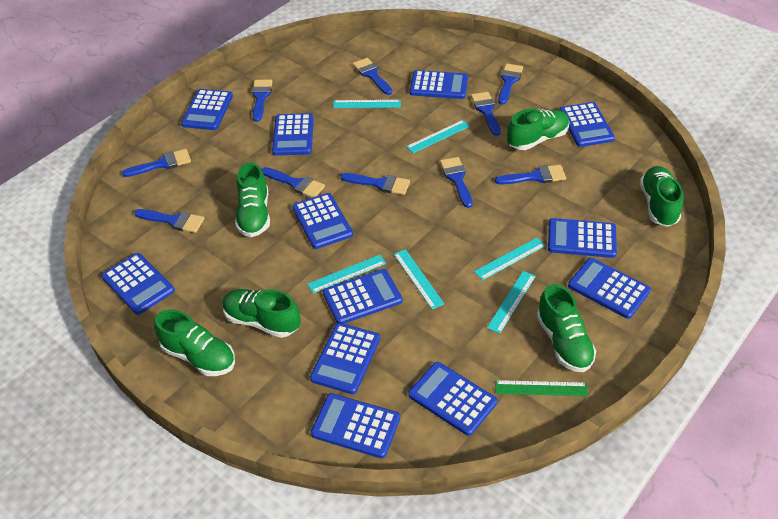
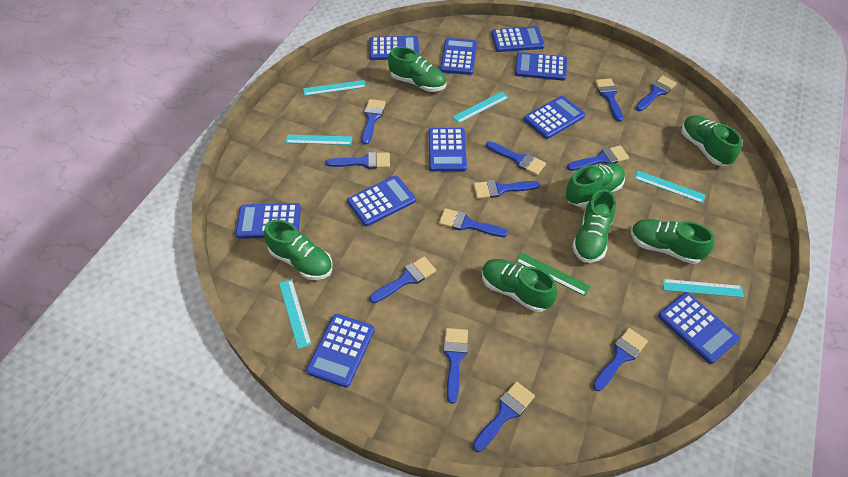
blue brush: 10 -> 12
blue calculator: 12 -> 10
green shoe: 6 -> 7

